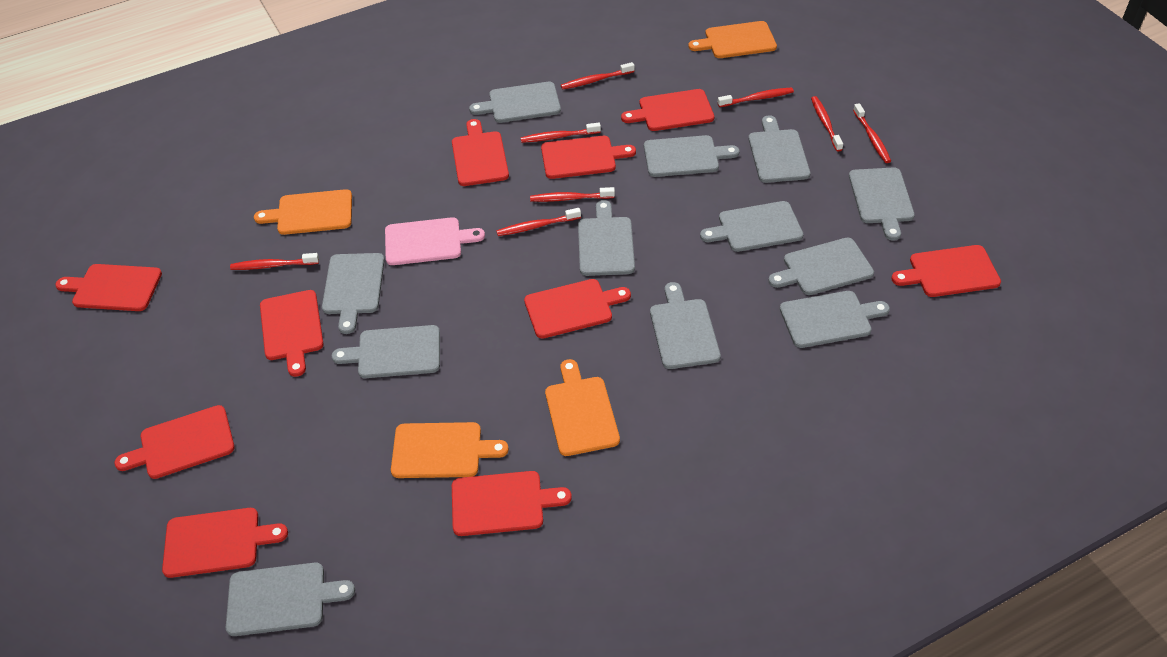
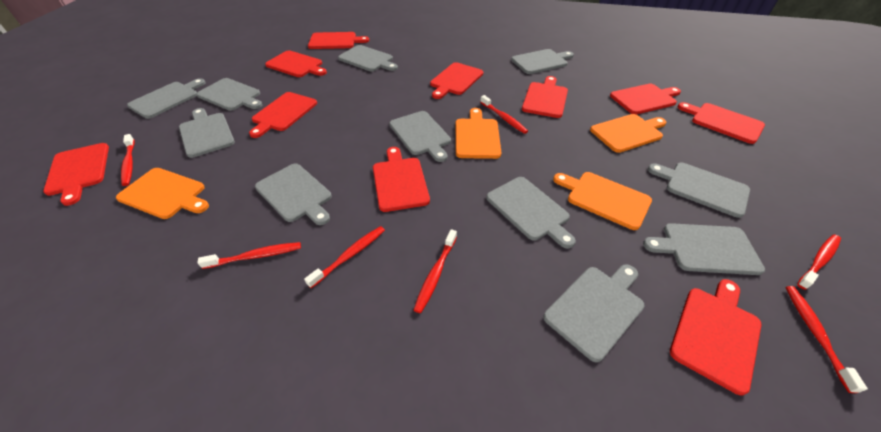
grey cutting board: 12 -> 11
pink cutting board: 1 -> 0
red toothbrush: 8 -> 7

